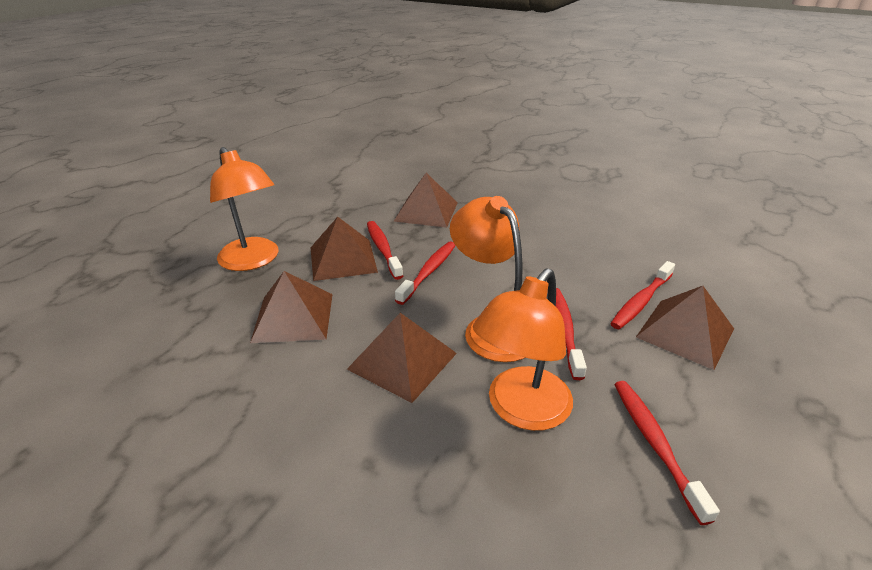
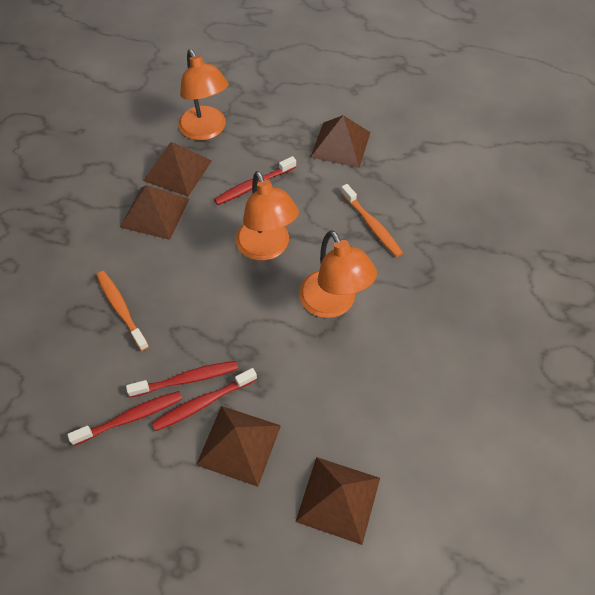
orange toothbrush: 0 -> 2
red toothbrush: 5 -> 4

